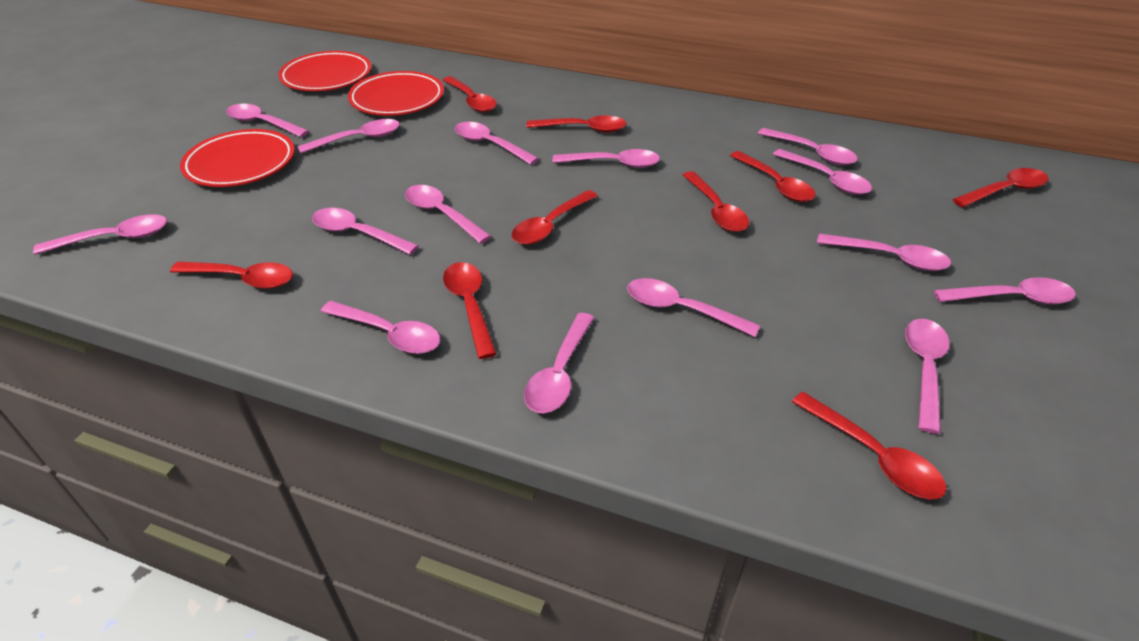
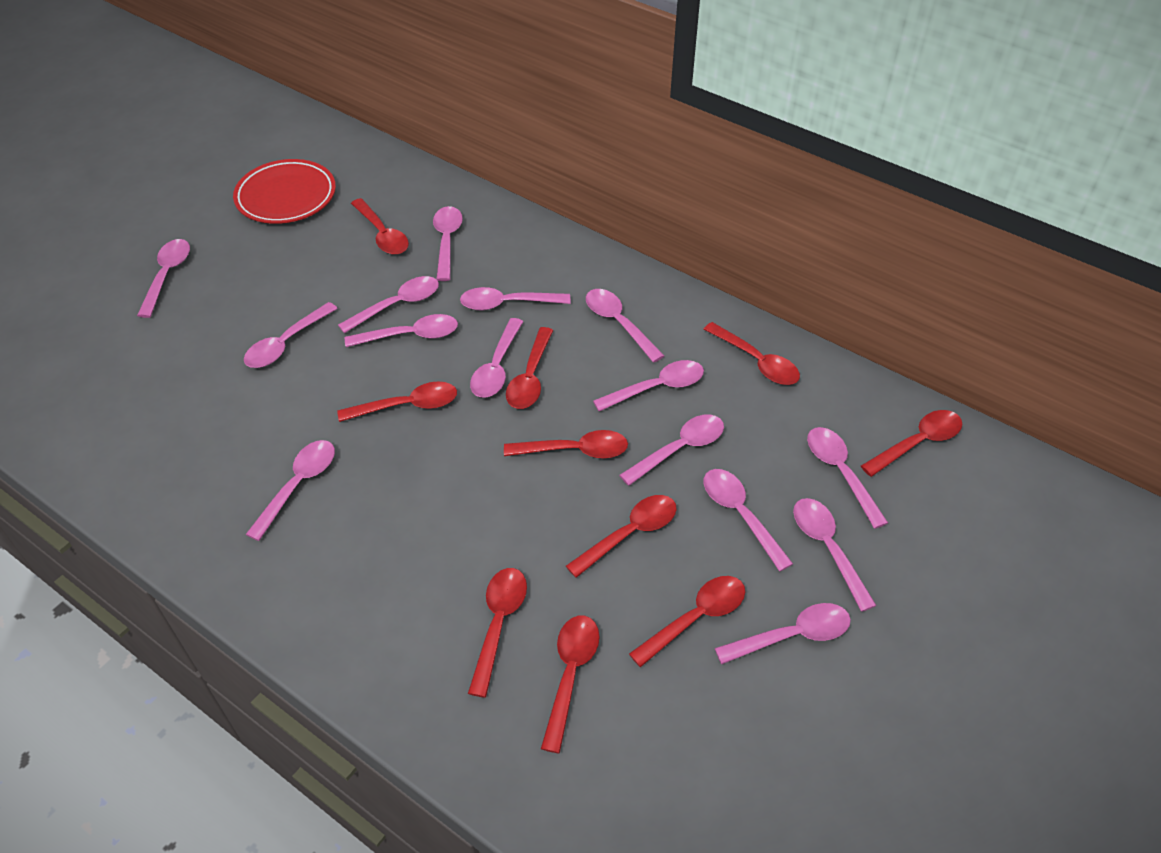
red plate: 3 -> 1
red spoon: 9 -> 10

